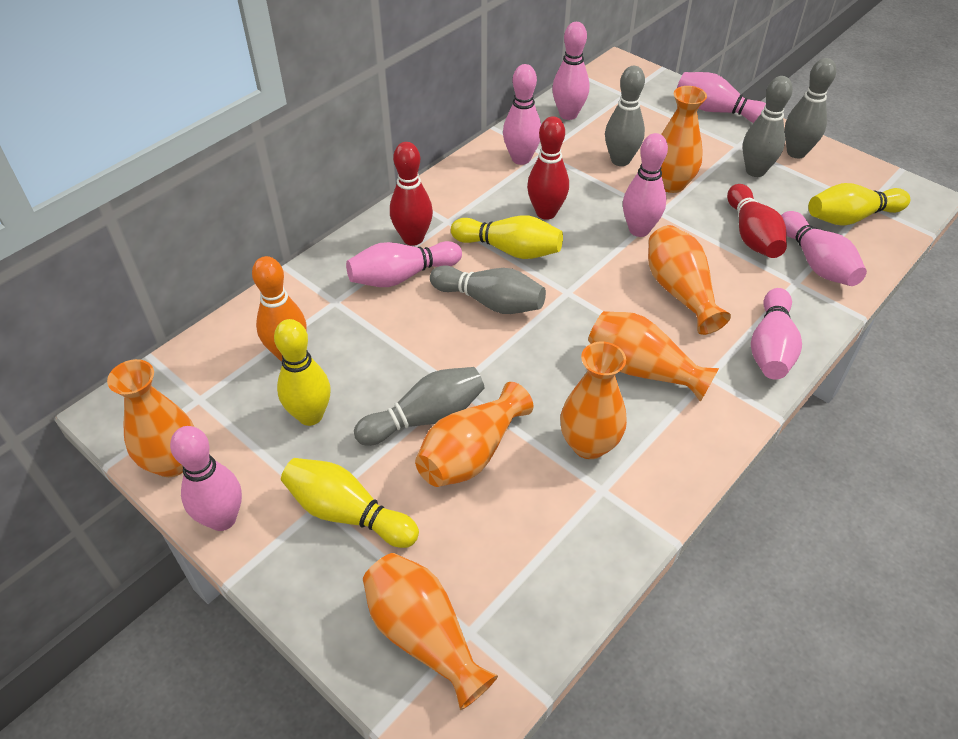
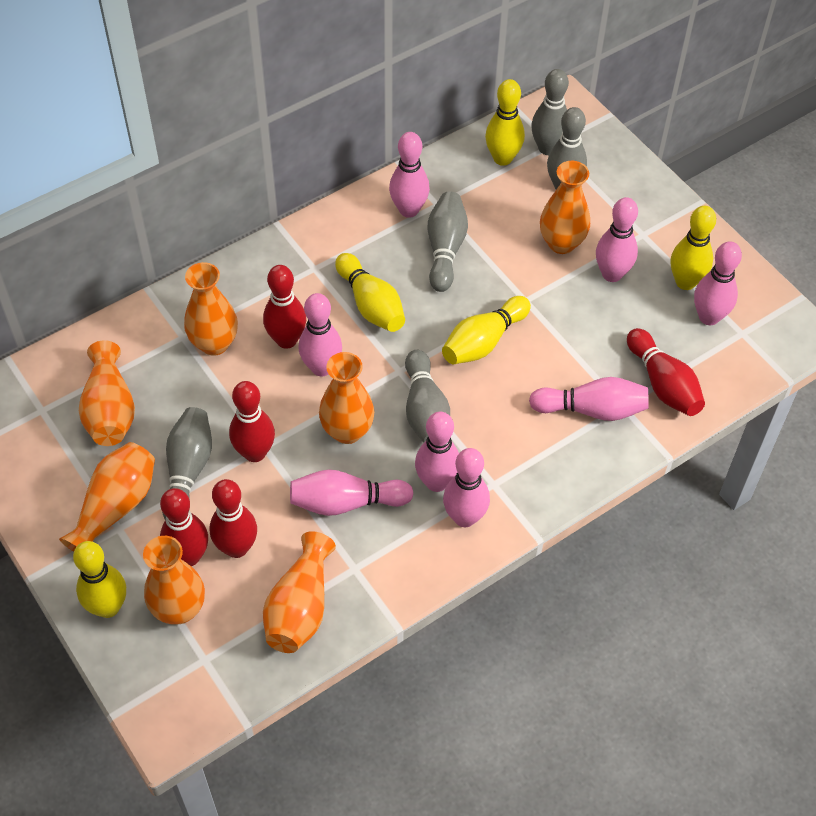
orange bowling pin: 1 -> 0
red bowling pin: 3 -> 5
yellow bowling pin: 4 -> 5

